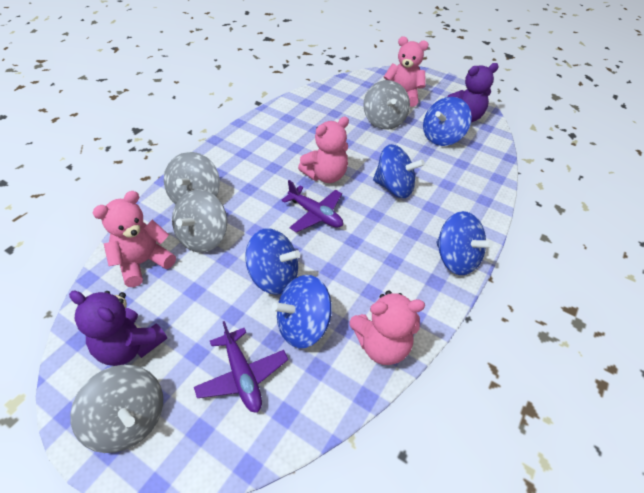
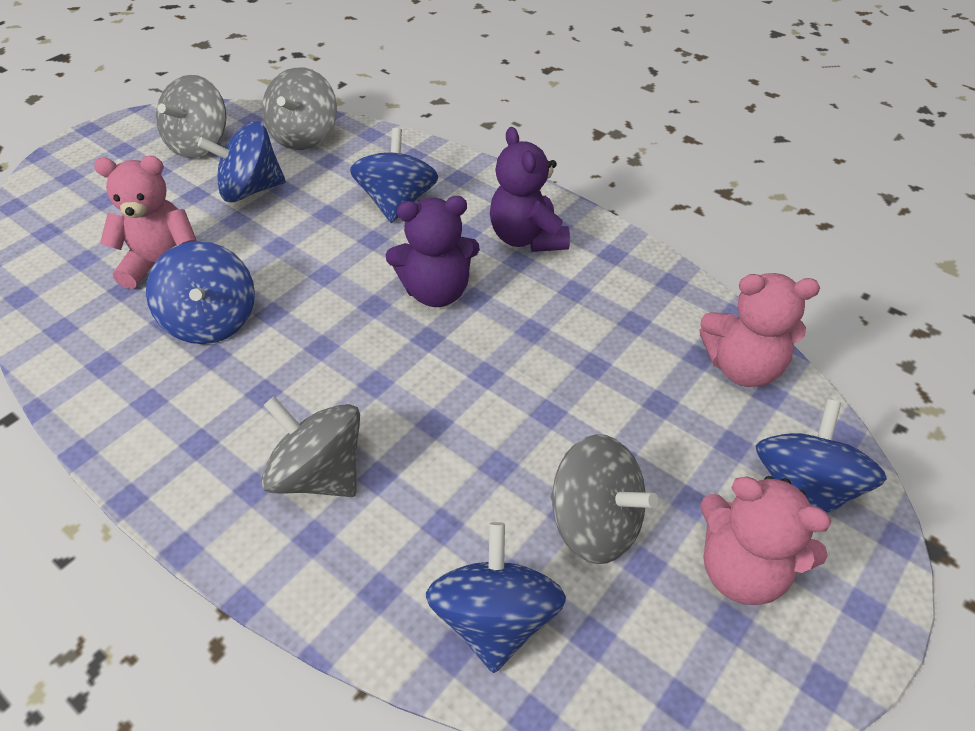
pink teddy bear: 4 -> 3
purple plane: 2 -> 0

